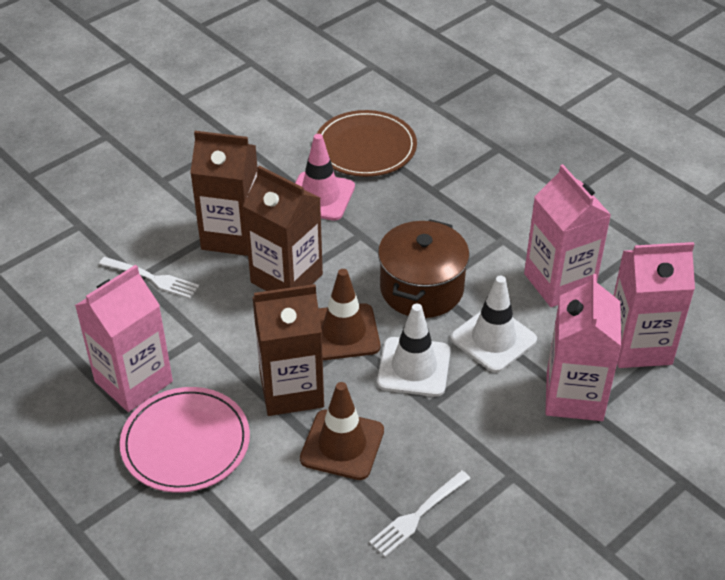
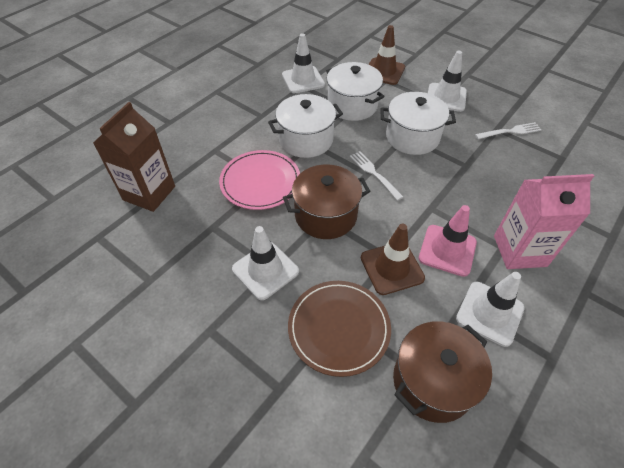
brown carton: 3 -> 1
brown pot: 1 -> 2
pink carton: 4 -> 1
white pot: 0 -> 3
white traffic cone: 2 -> 4

